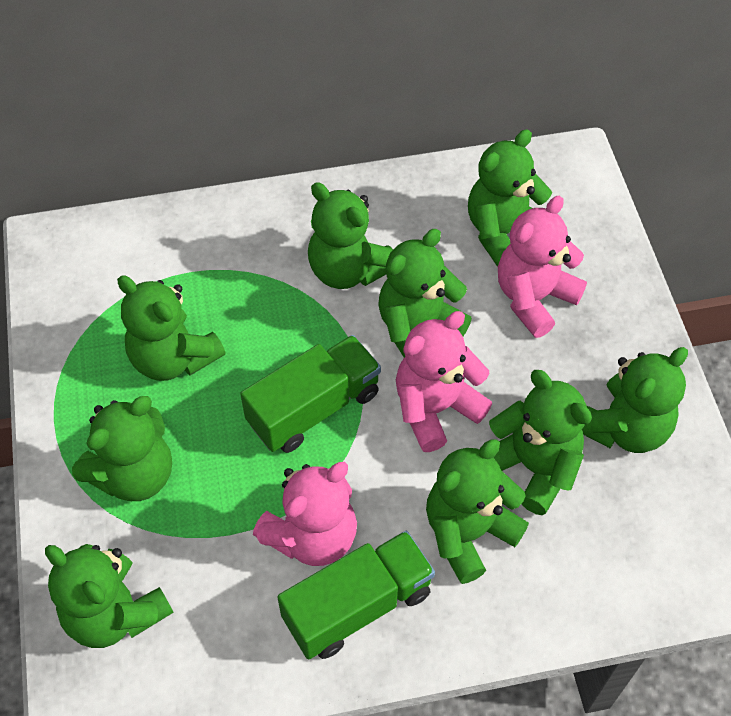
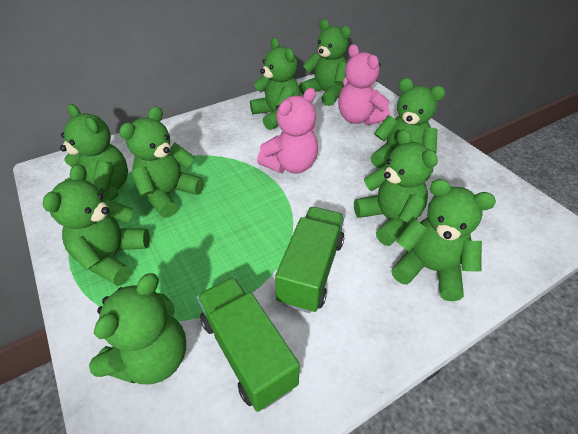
pink teddy bear: 3 -> 2

